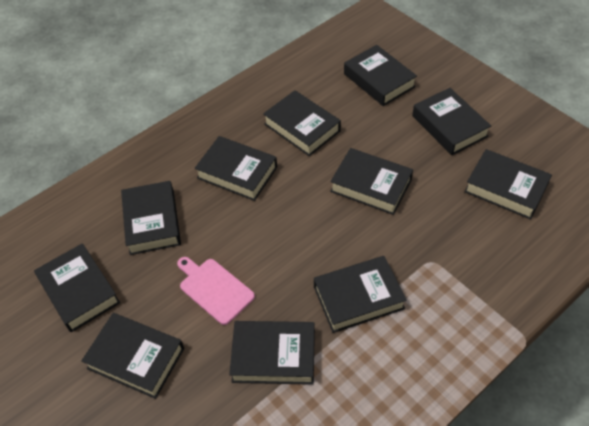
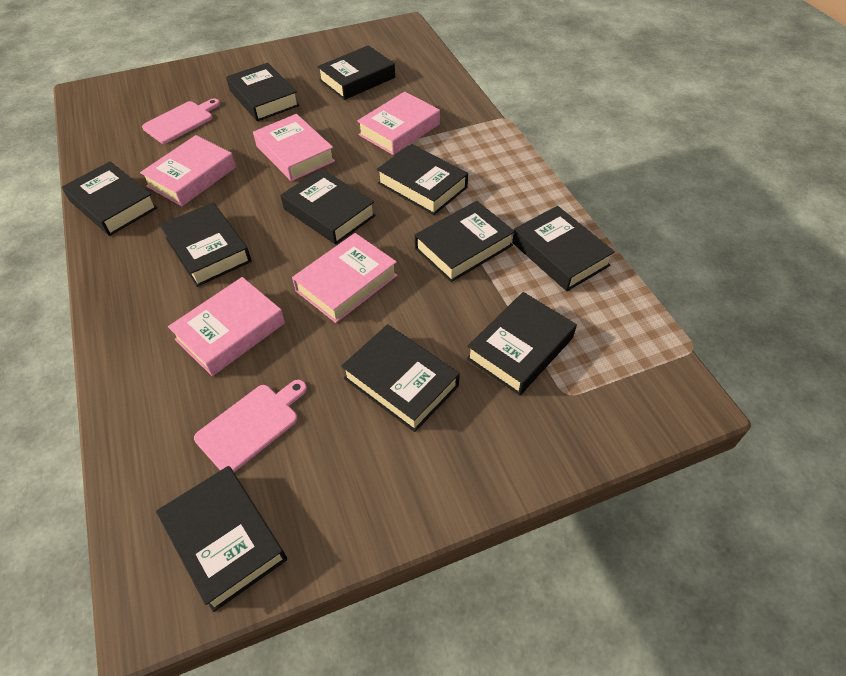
pink book: 0 -> 5
pink cutting board: 1 -> 2

